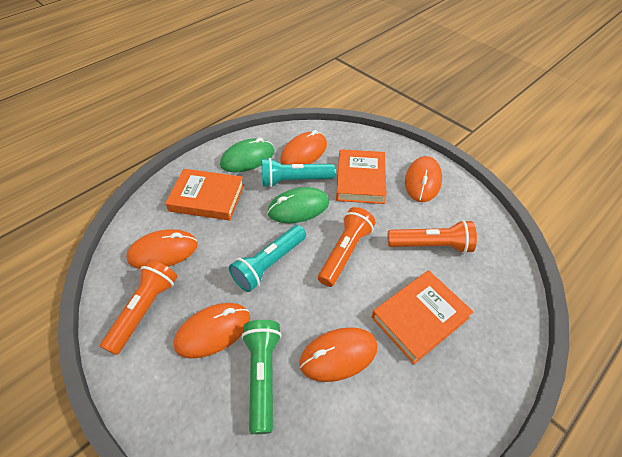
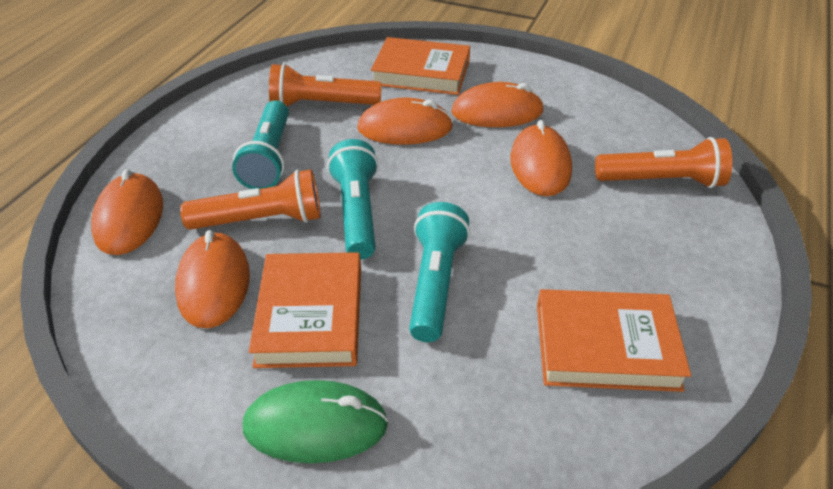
green flashlight: 1 -> 0
green mouse: 2 -> 1
turquoise flashlight: 2 -> 3

